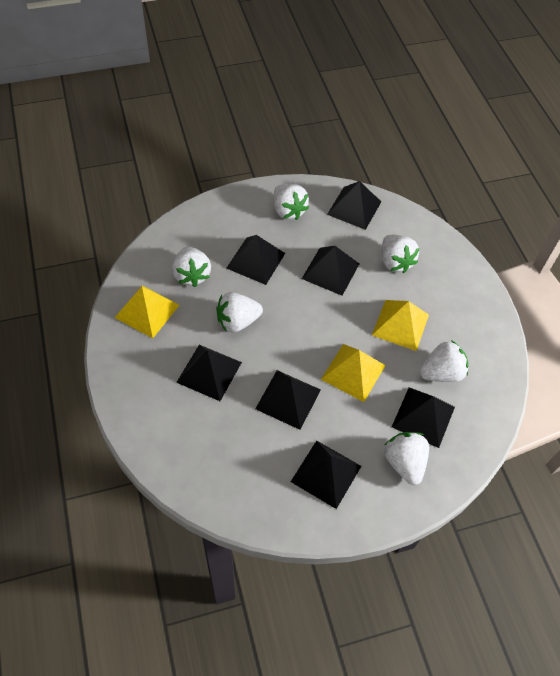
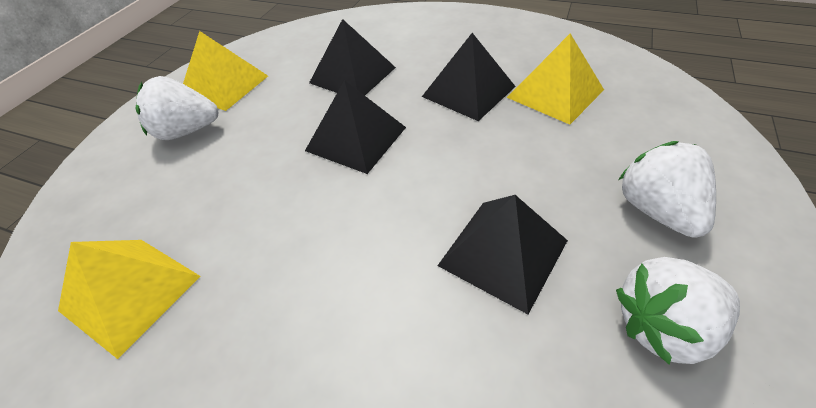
black pyramid: 7 -> 4
white strawberry: 6 -> 3

